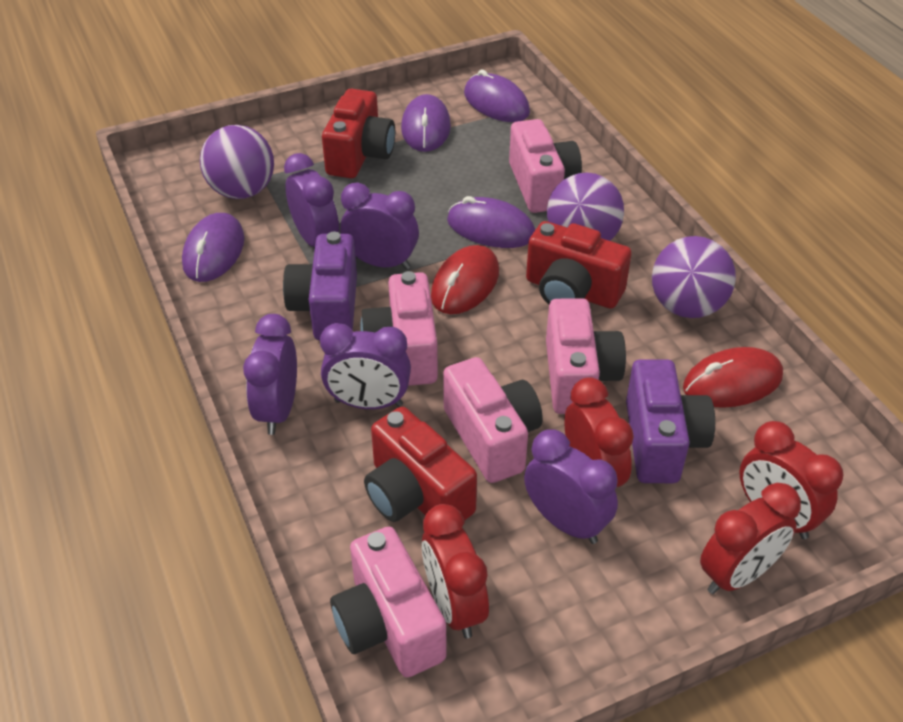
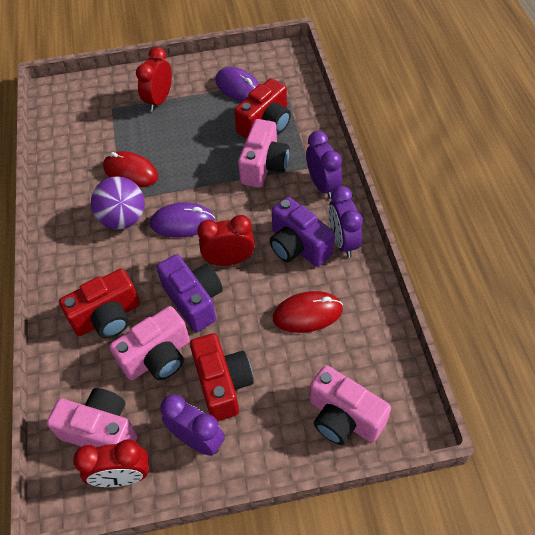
pink camera: 5 -> 4
purple ball: 3 -> 1
purple clock: 5 -> 3
purple mouse: 4 -> 2
red clock: 4 -> 3

